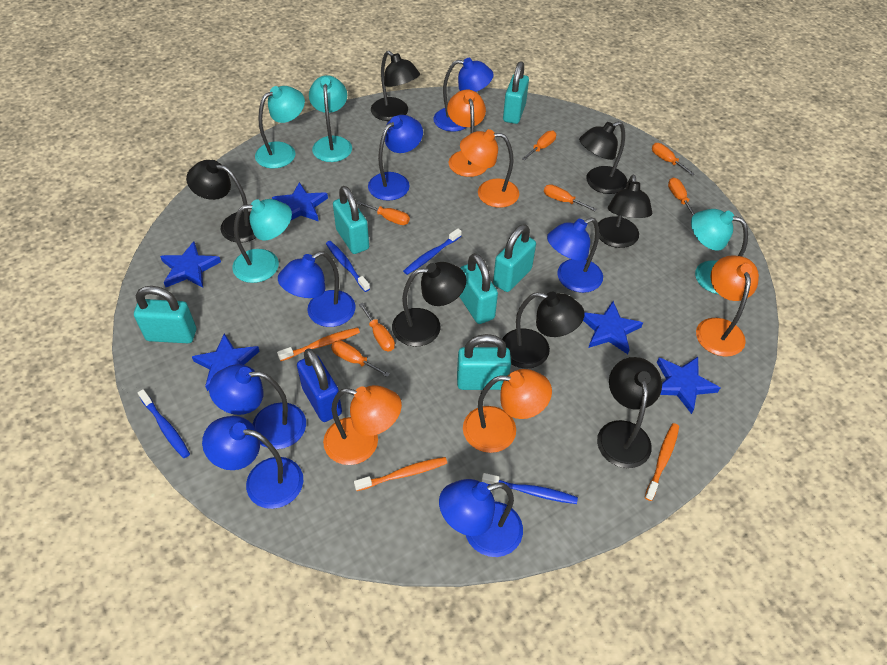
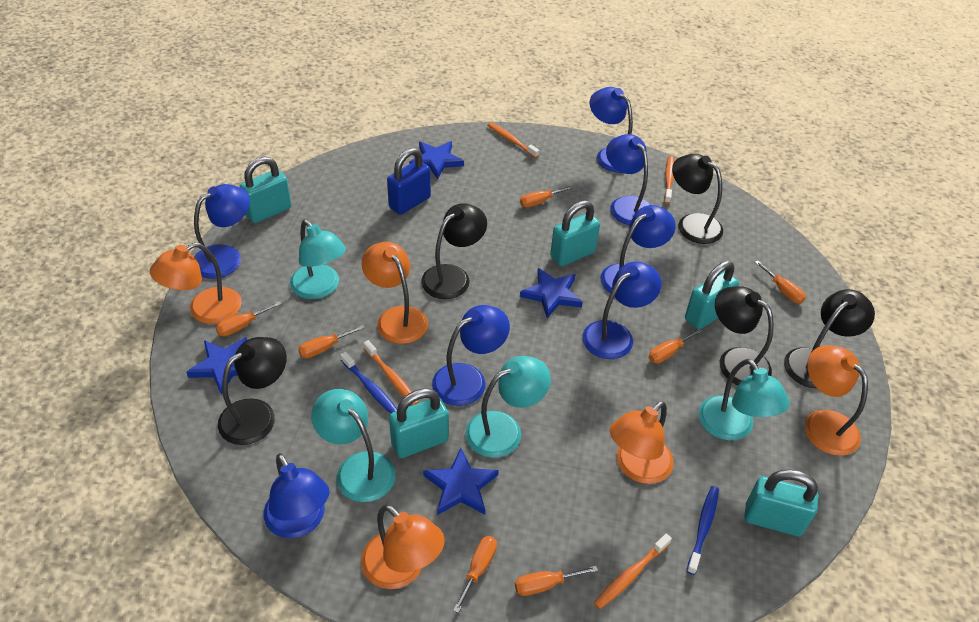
black lamp: 7 -> 5
blue star: 5 -> 4
blue toothbrush: 4 -> 2
orange toothbrush: 3 -> 4
turquoise padlock: 6 -> 5

